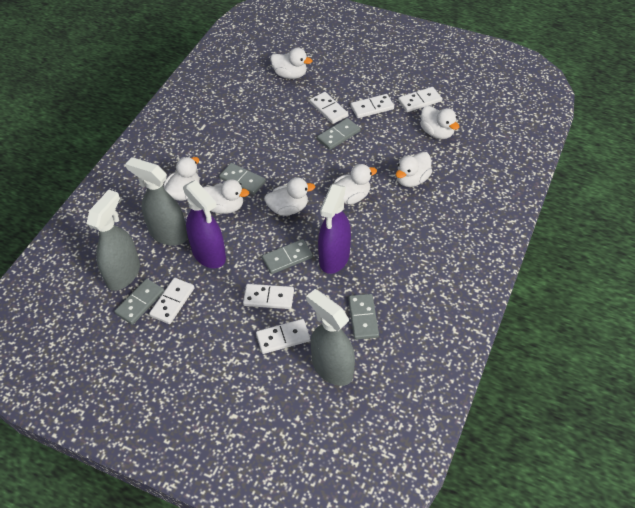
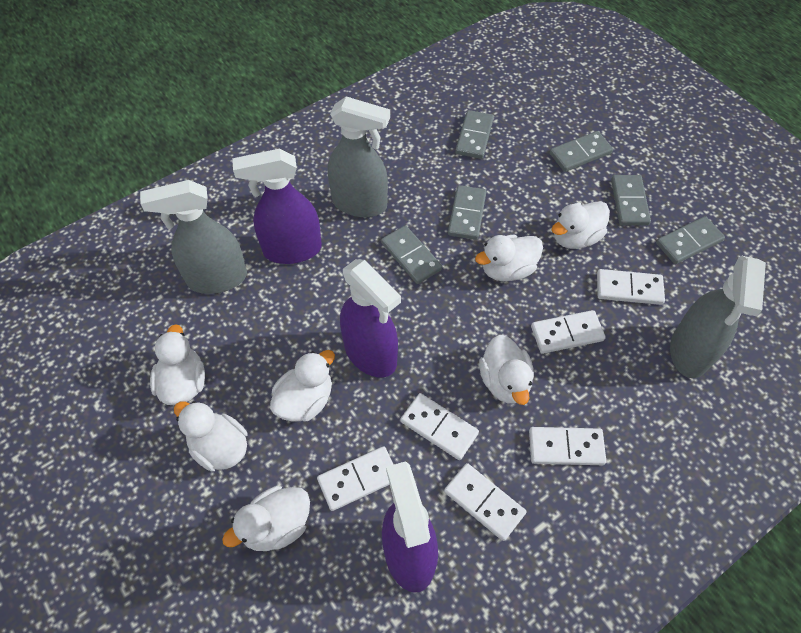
grey domino: 5 -> 6
purple spray bottle: 2 -> 3

